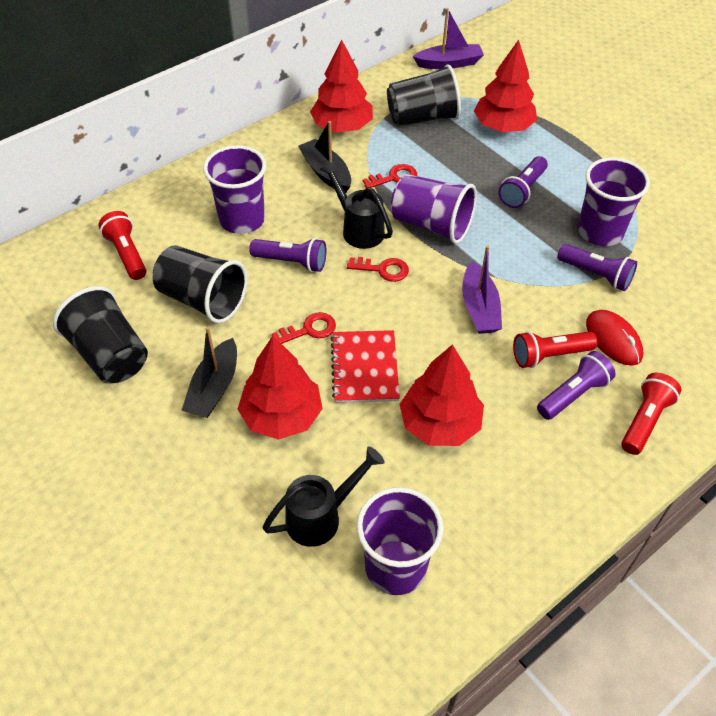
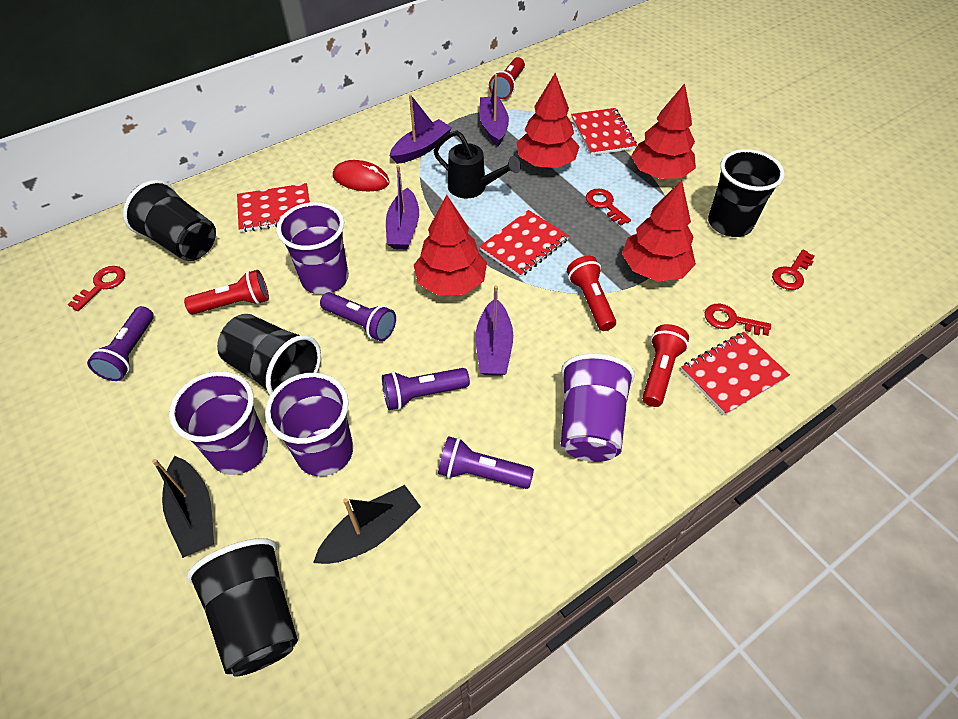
black cup: 3 -> 4
black watering can: 2 -> 1
purple boat: 2 -> 4
red flashlight: 3 -> 4
red key: 3 -> 4
red notebook: 1 -> 4

